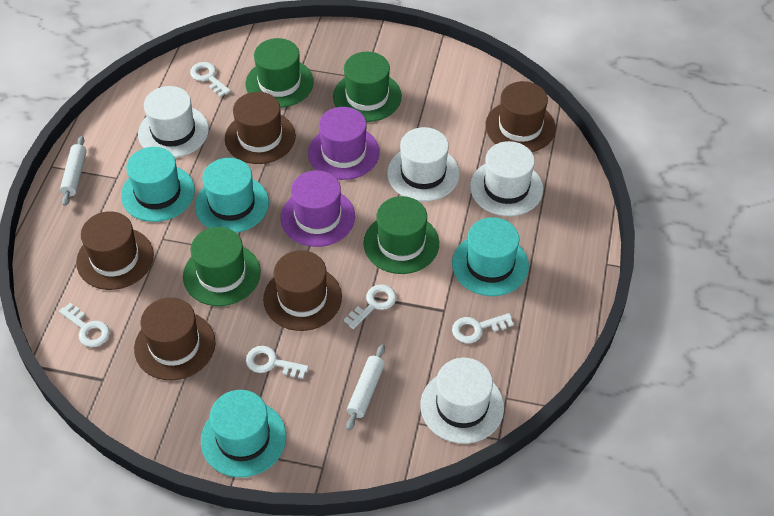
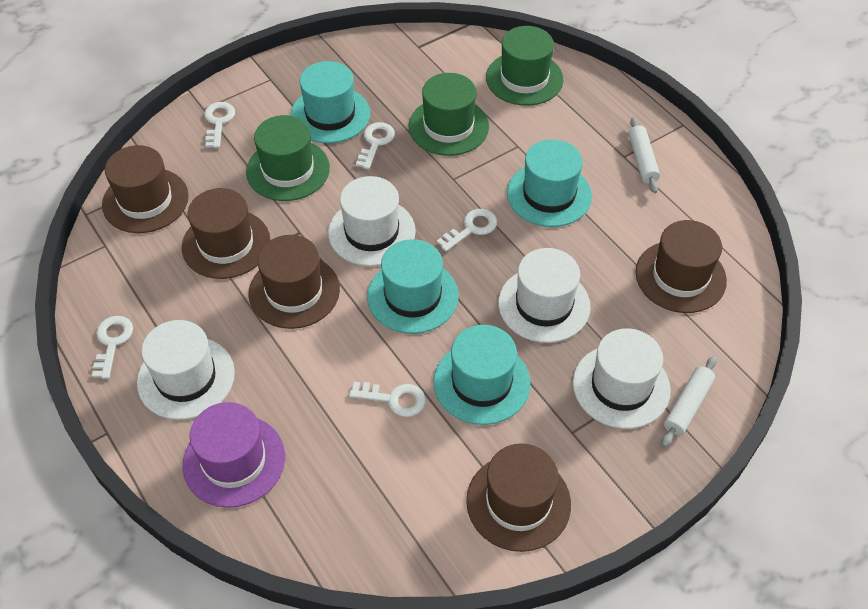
green hat: 4 -> 3
purple hat: 2 -> 1

